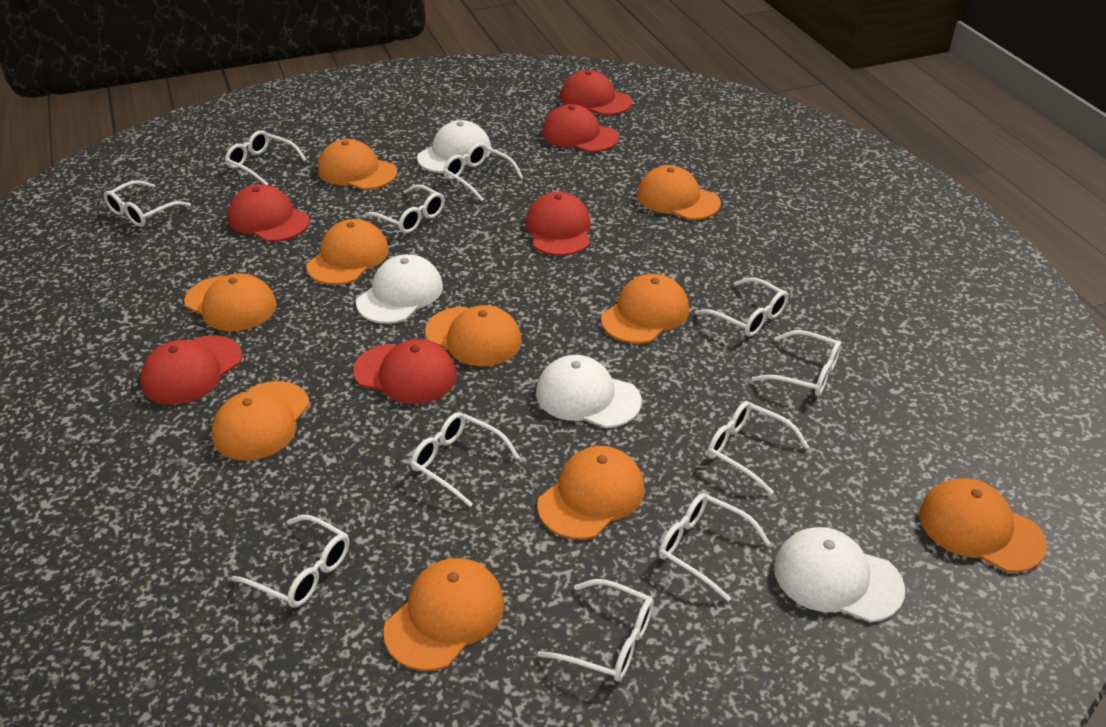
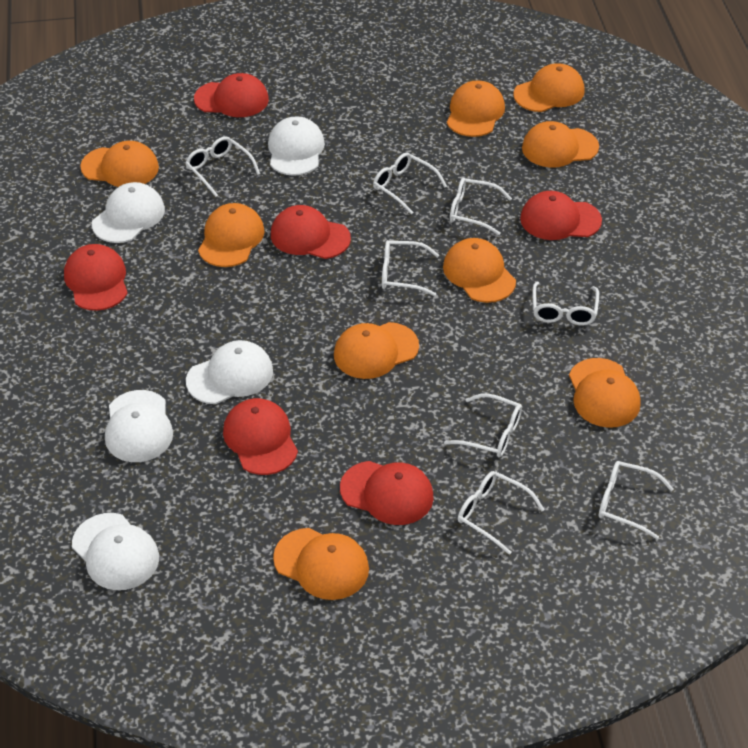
orange cap: 10 -> 9
white cap: 4 -> 5
white glasses: 11 -> 8

